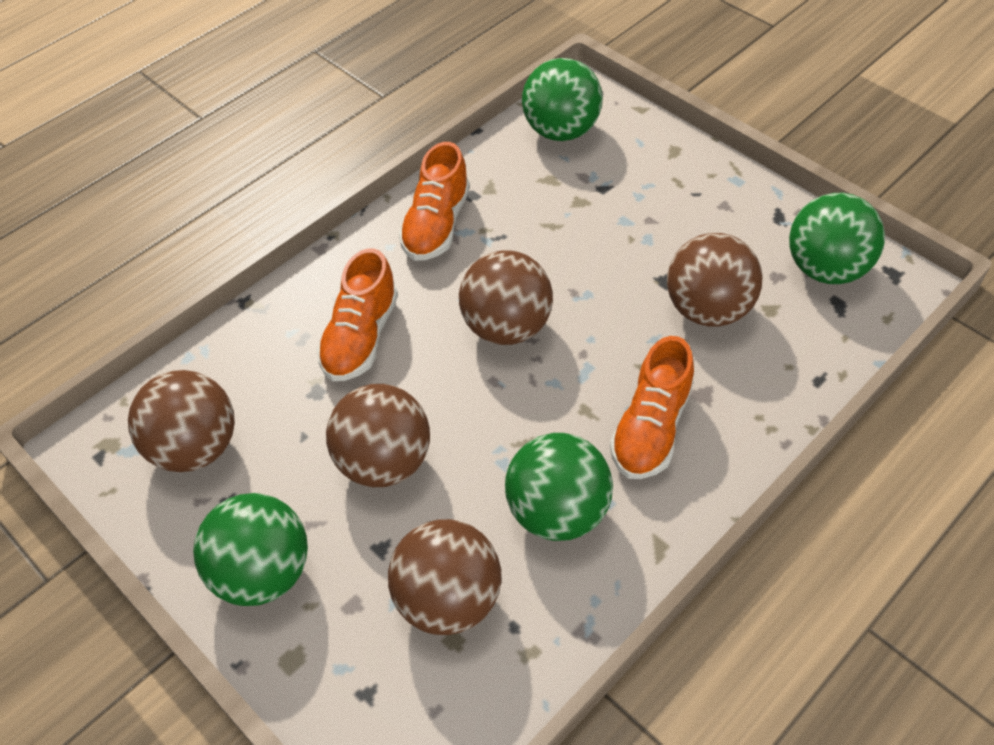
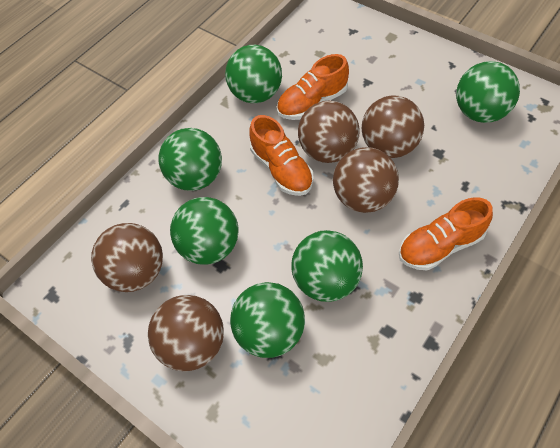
green ball: 4 -> 6

